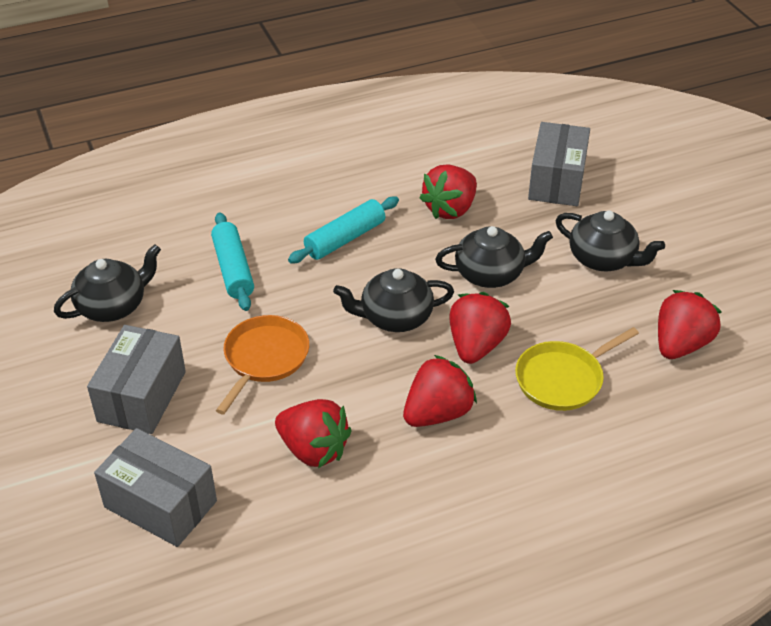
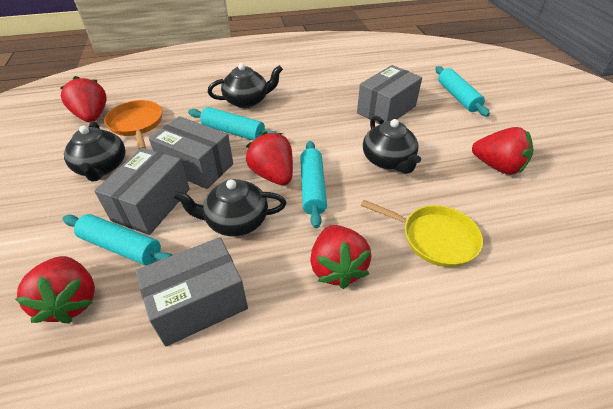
grey box: 3 -> 4
turquoise rolling pin: 2 -> 4

